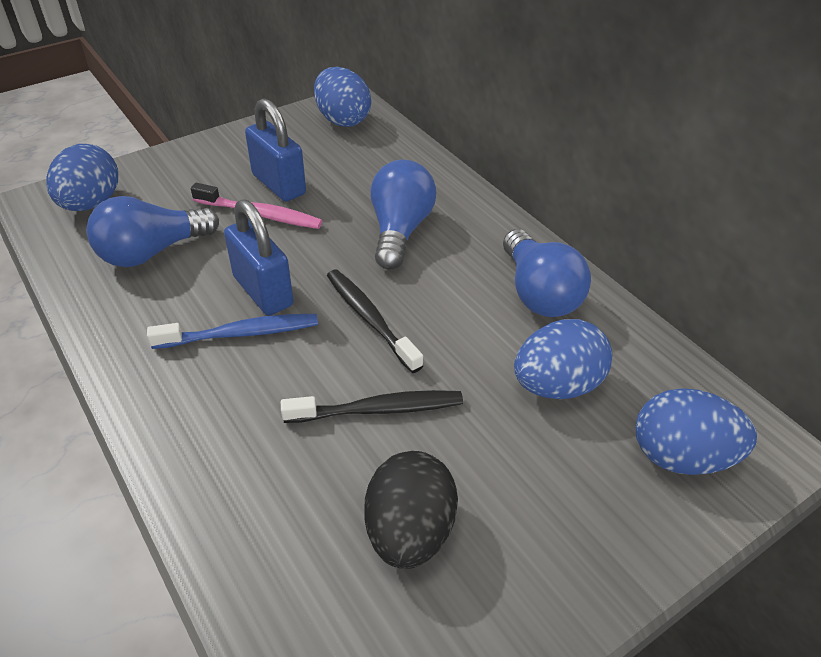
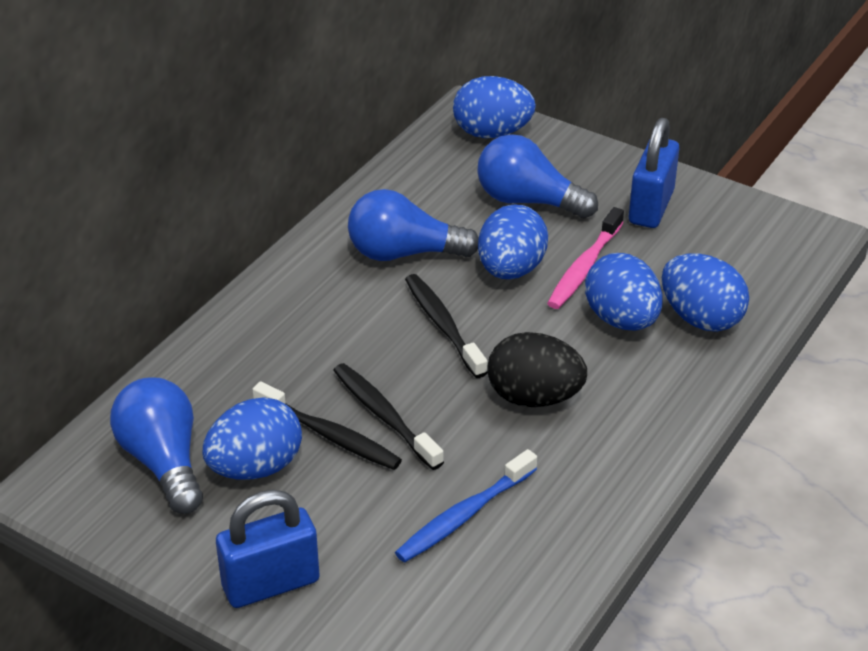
black toothbrush: 2 -> 3
blue egg: 4 -> 5

